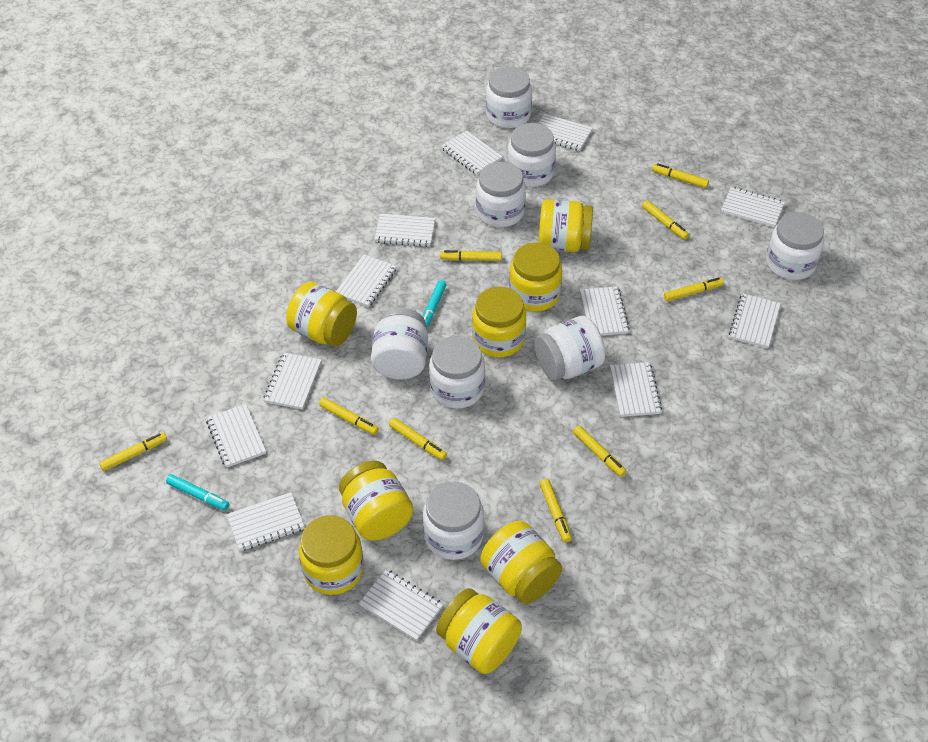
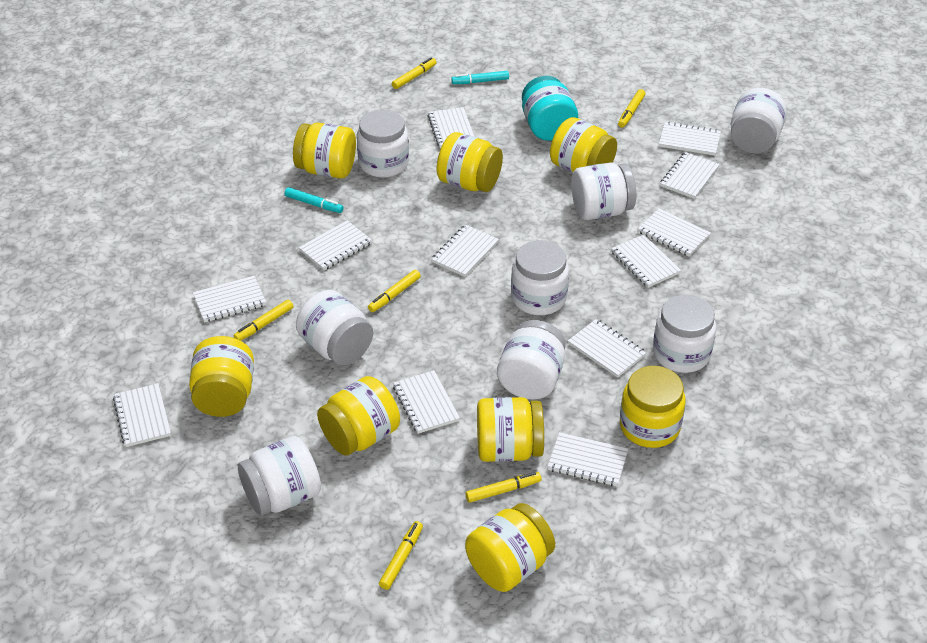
turquoise jar: 0 -> 1
yellow marker: 9 -> 6

